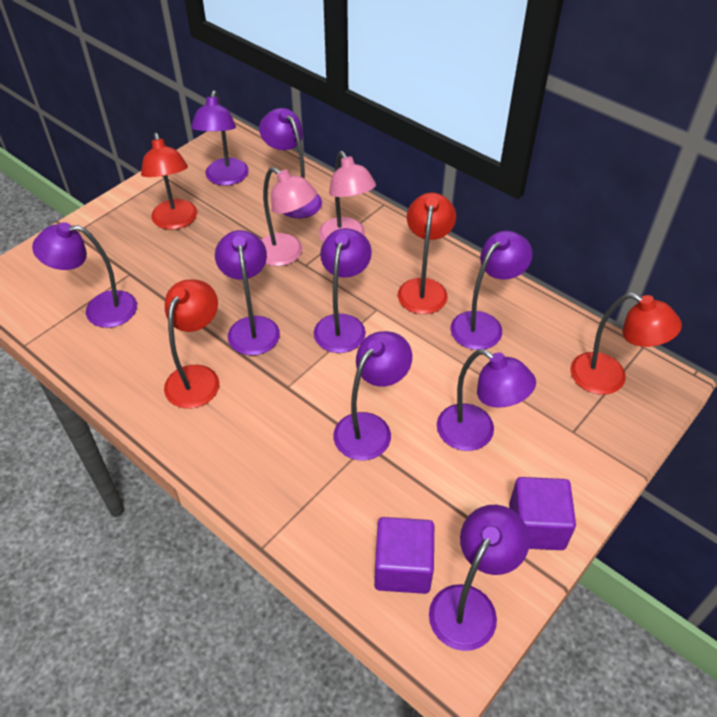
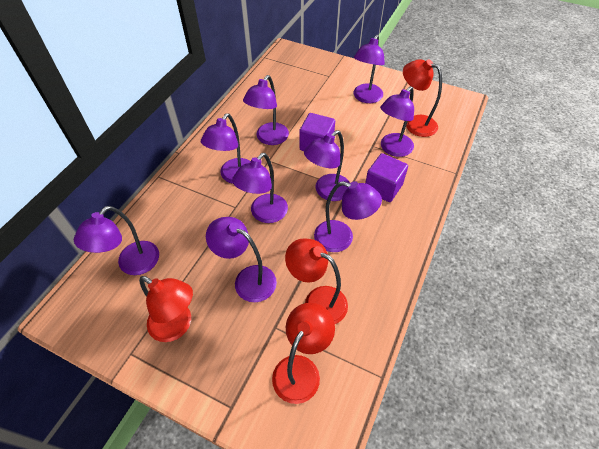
pink lamp: 2 -> 0

